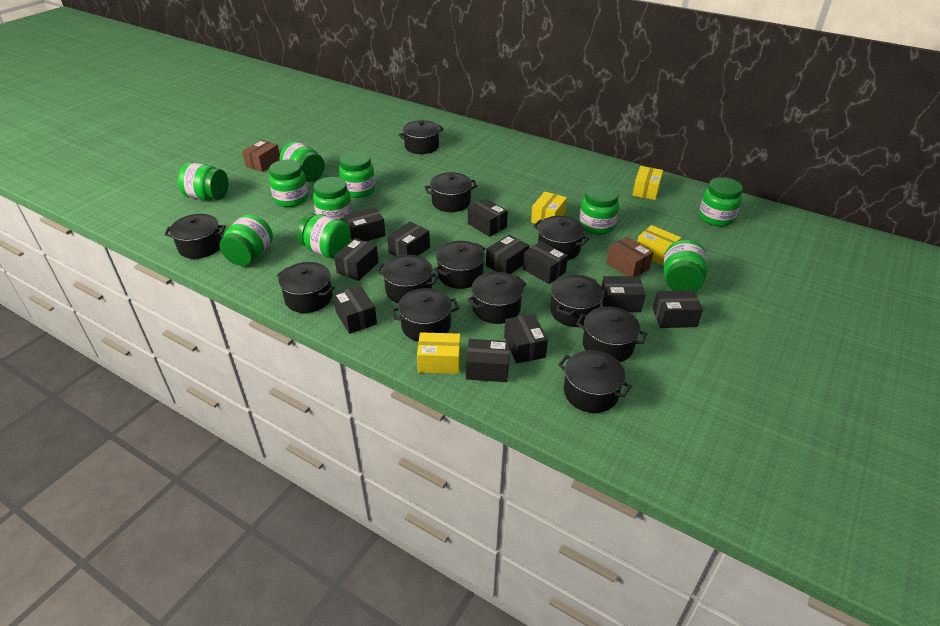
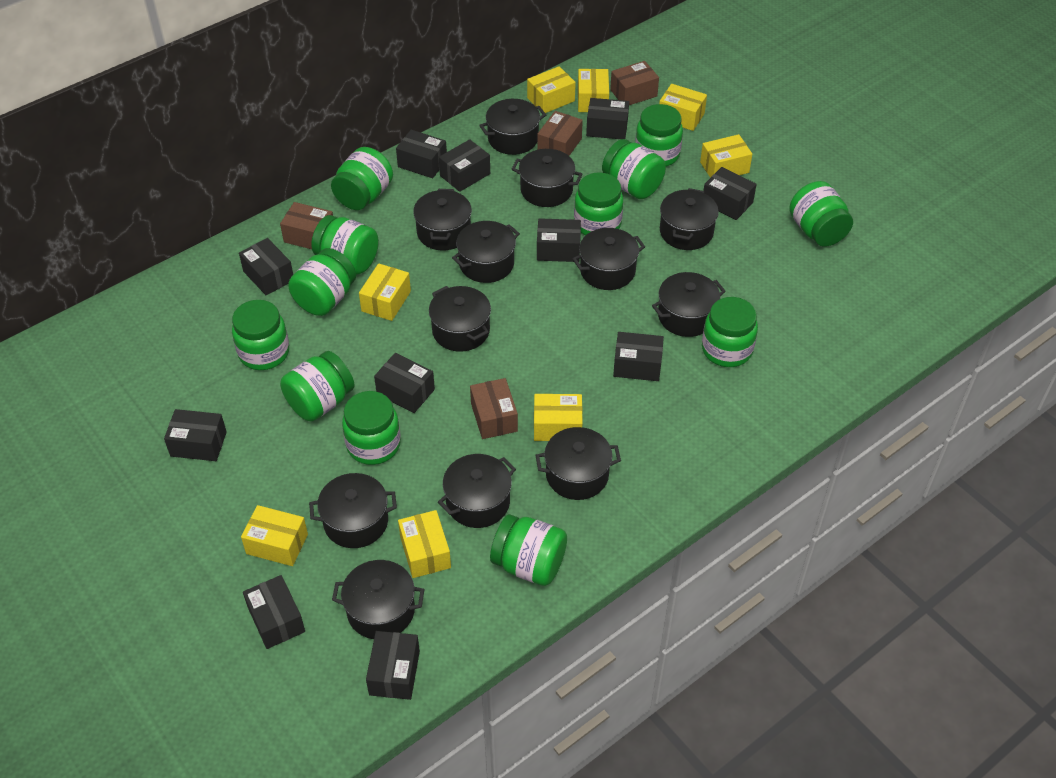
brown box: 2 -> 4
green jar: 10 -> 12
yellow box: 4 -> 8

